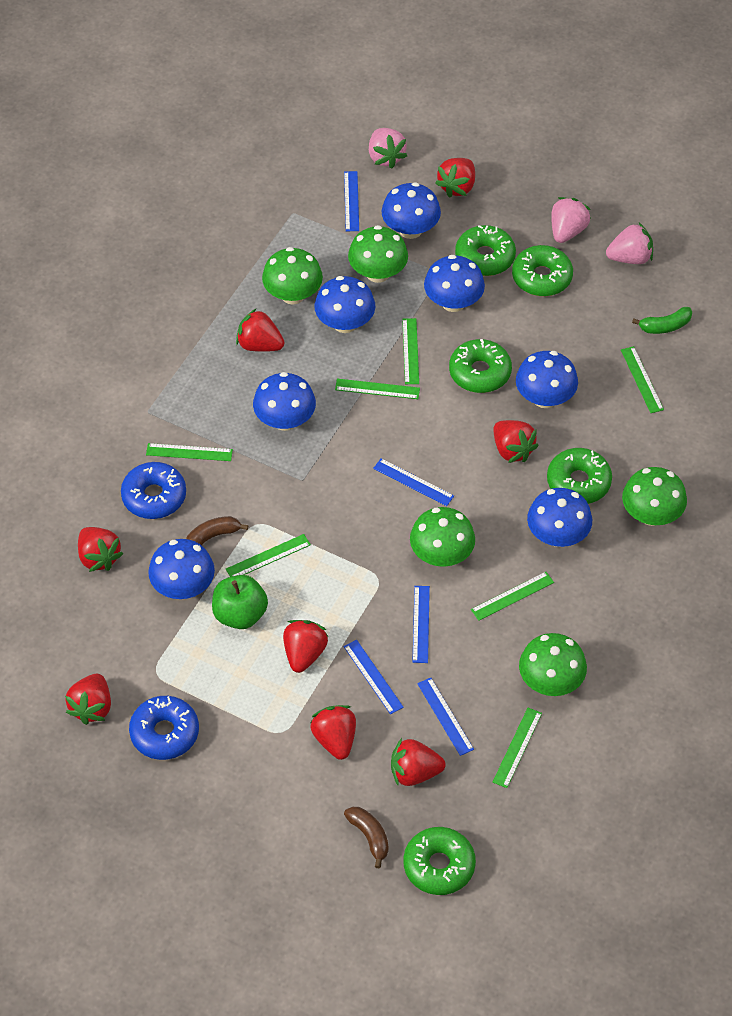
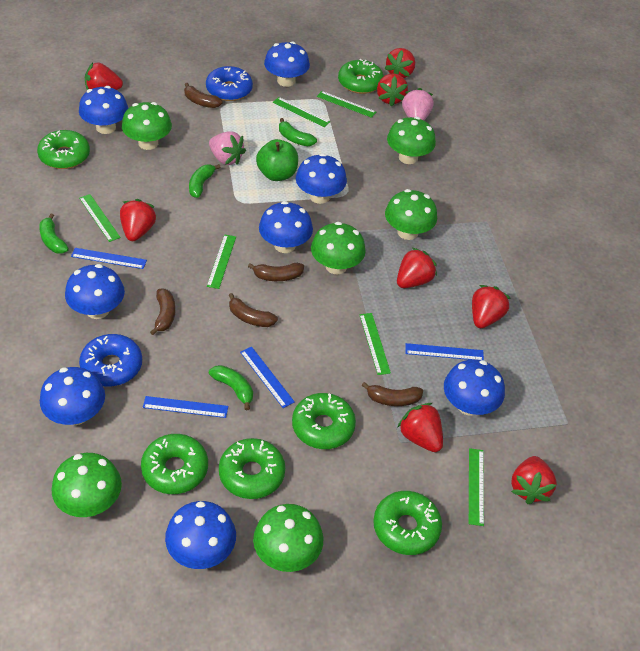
blue mushroom: 7 -> 8
blue ruler: 5 -> 4
brown banana: 2 -> 5
green banana: 1 -> 4
green donut: 5 -> 6
green mushroom: 5 -> 6
green ruler: 7 -> 6
pink strawberry: 3 -> 2

